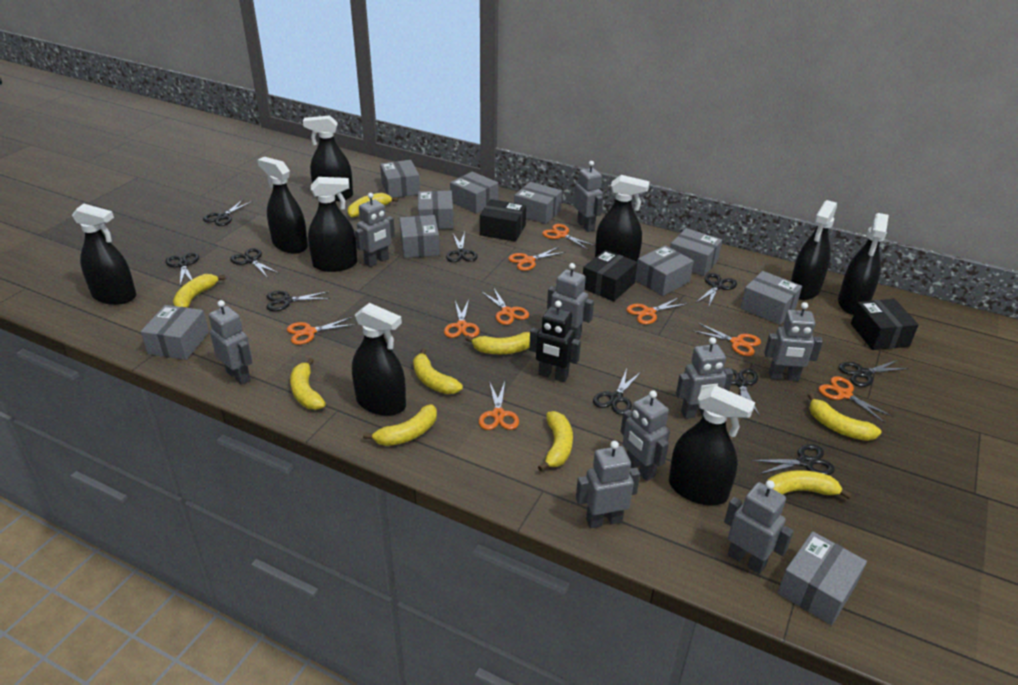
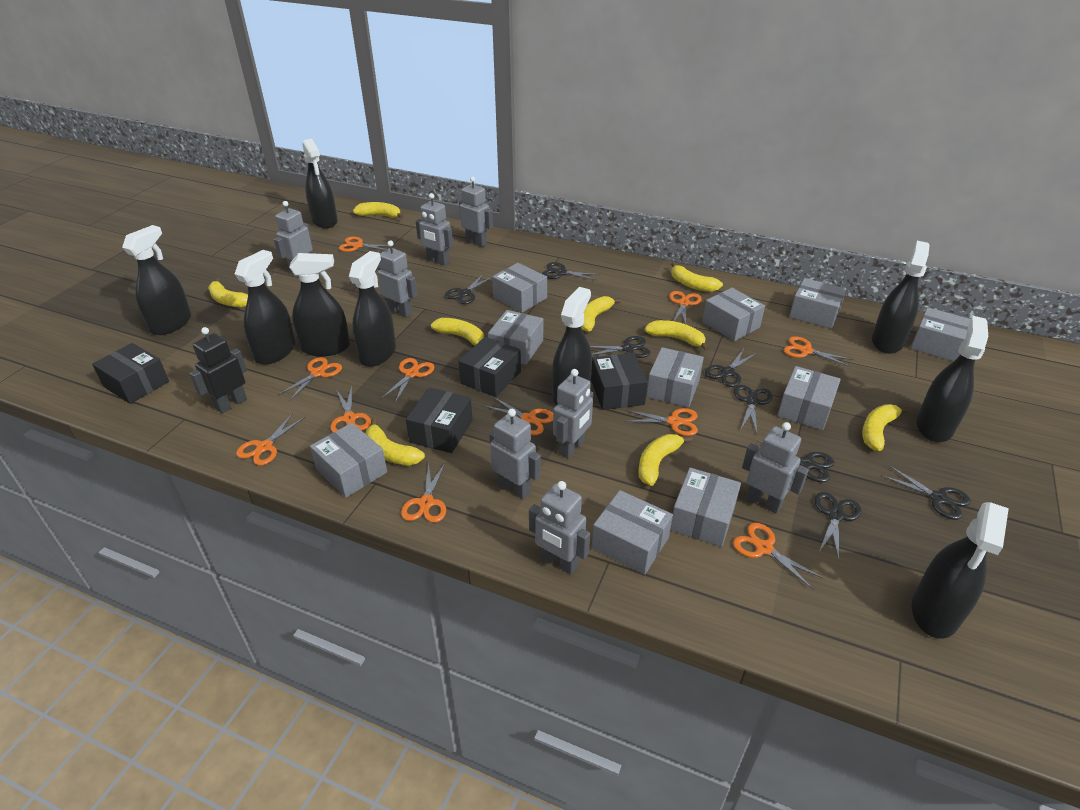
black box: 3 -> 4
black scissors: 10 -> 8
grey robot: 9 -> 8
orange scissors: 9 -> 11

